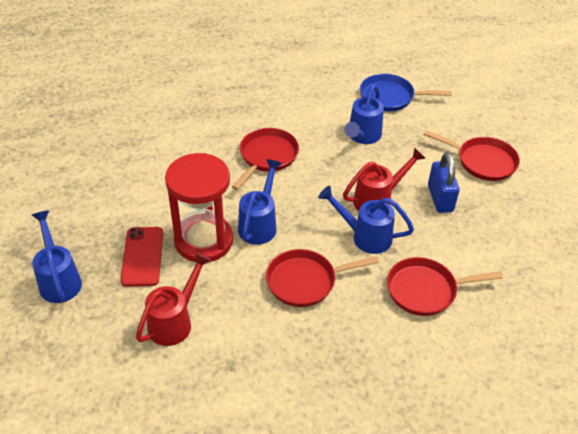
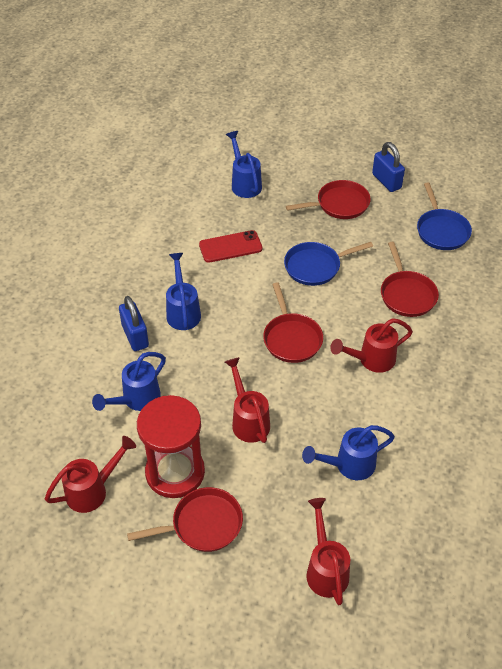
blue padlock: 1 -> 2
blue pan: 1 -> 2
red watering can: 2 -> 4

